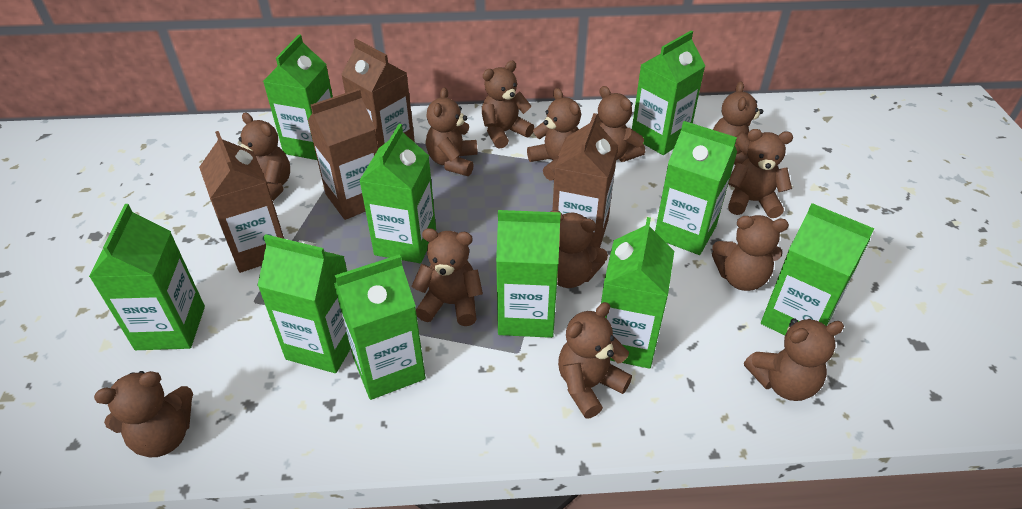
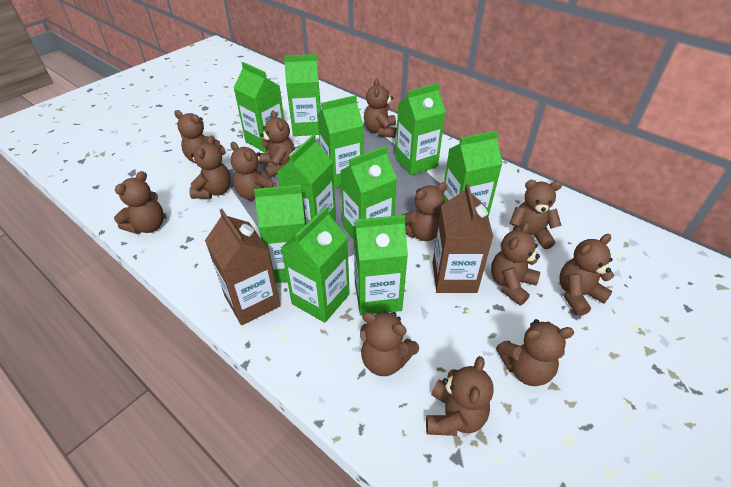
brown carton: 4 -> 2

